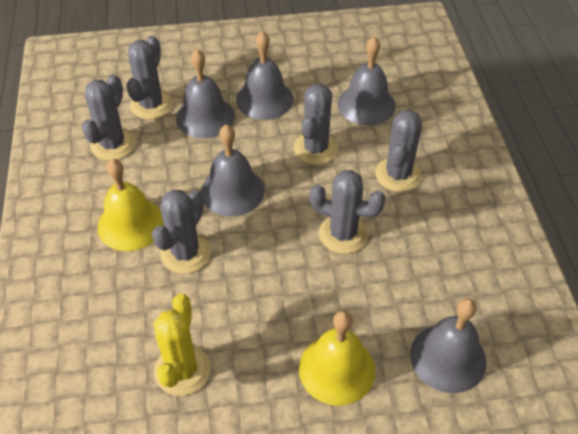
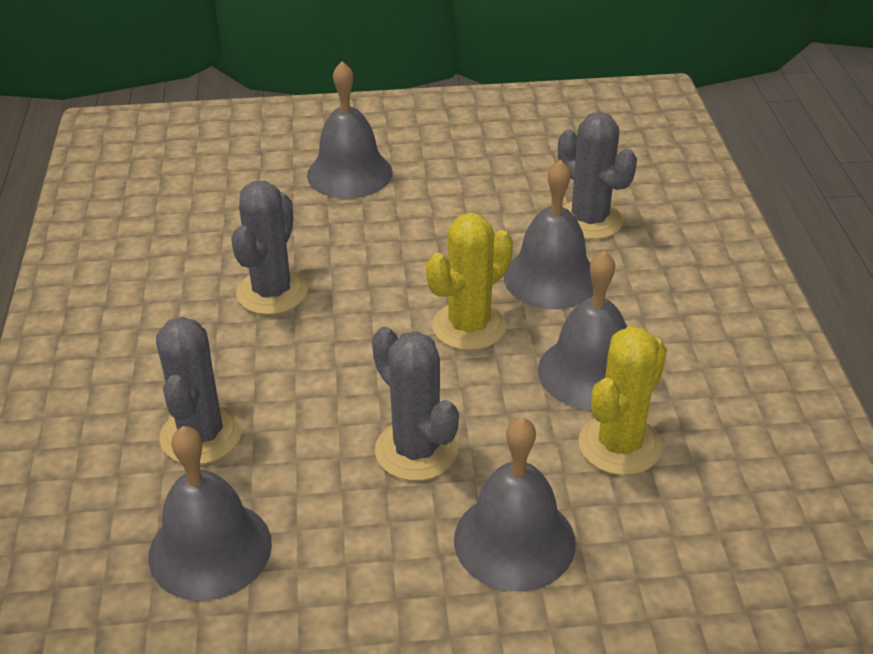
grey cactus: 6 -> 4
yellow bell: 2 -> 0
yellow cactus: 1 -> 2

